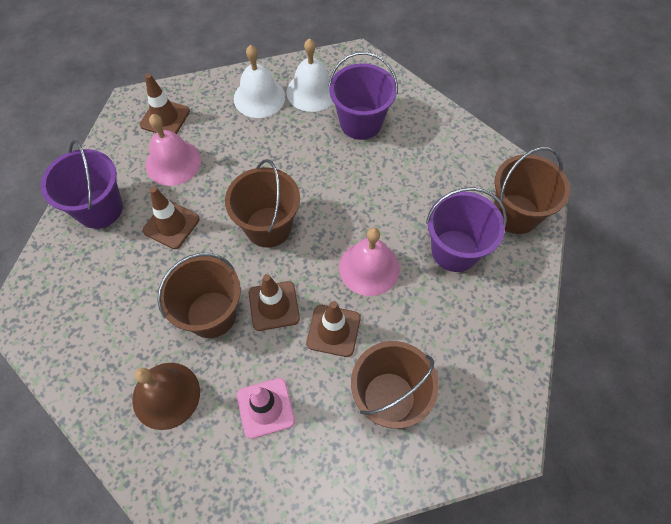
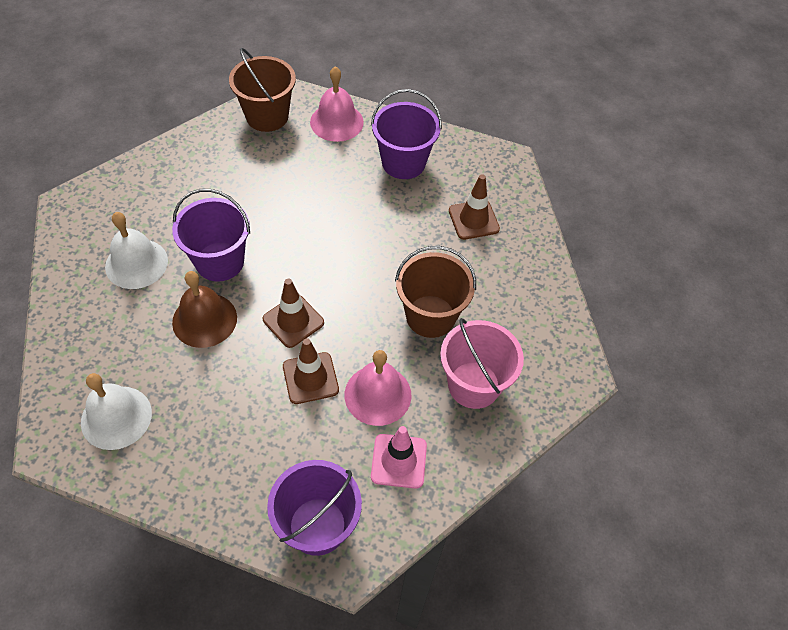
brown bucket: 4 -> 2
brown traffic cone: 4 -> 3
pink bucket: 0 -> 1

